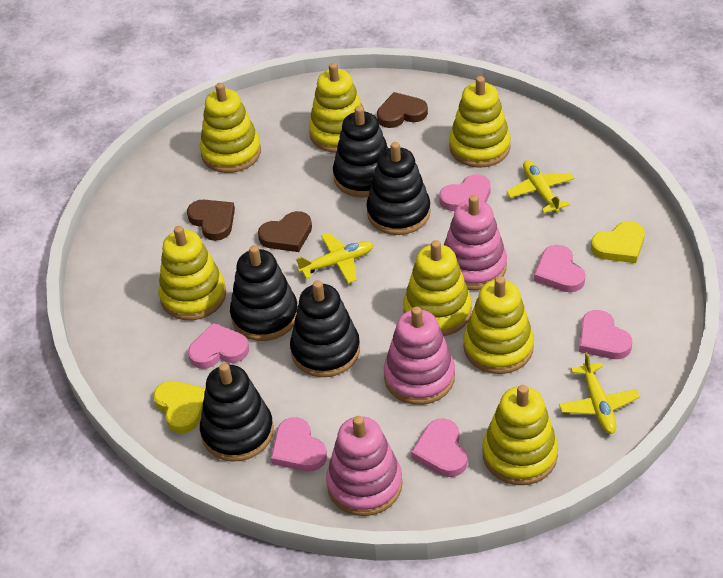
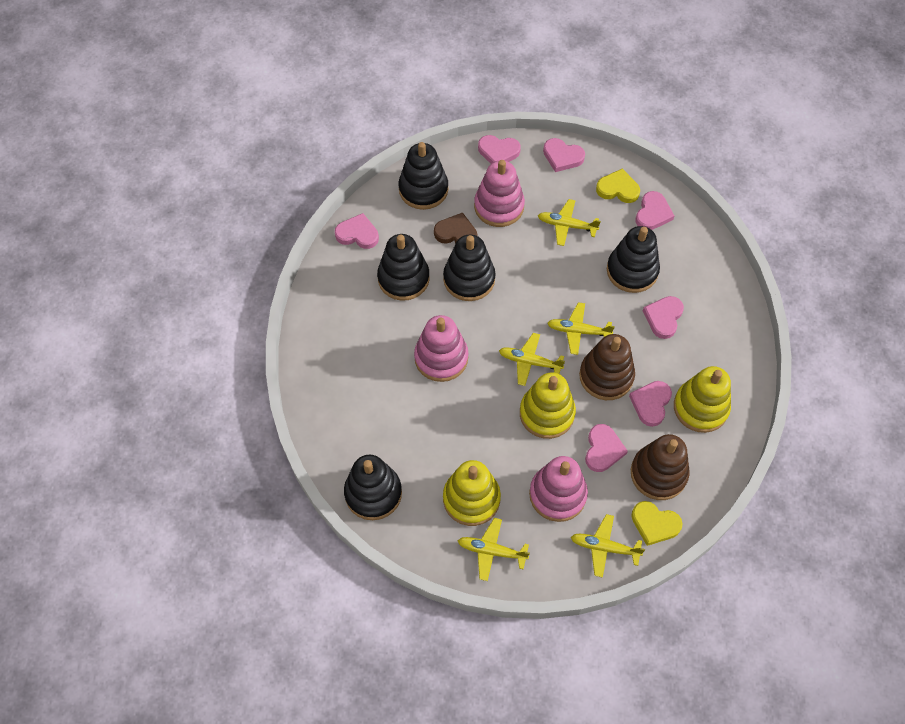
brown heart: 3 -> 1
brown stacking toy: 0 -> 2
pink heart: 6 -> 7
yellow plane: 3 -> 5
yellow stacking toy: 7 -> 3

